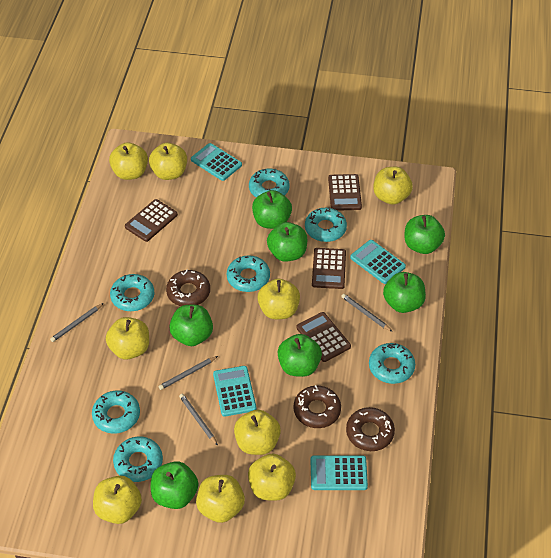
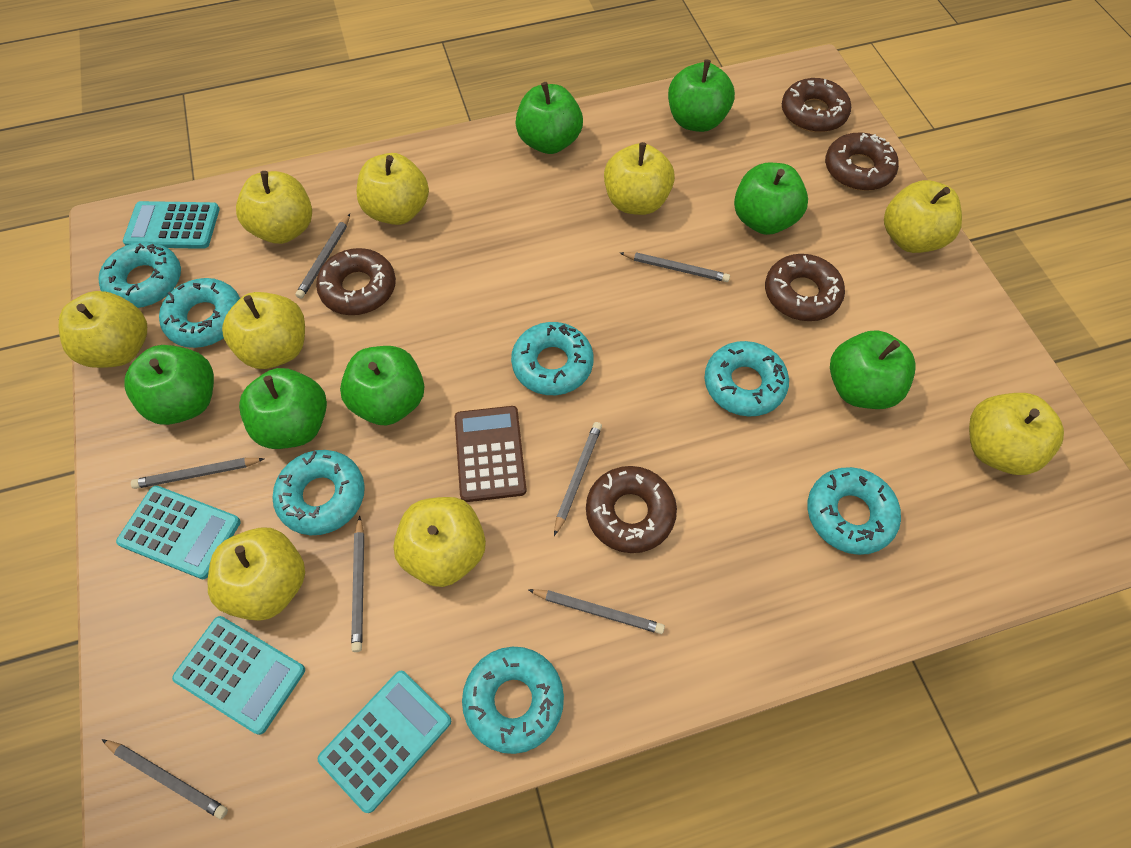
brown calculator: 4 -> 1
brown donut: 3 -> 5
grey pencil: 4 -> 7

